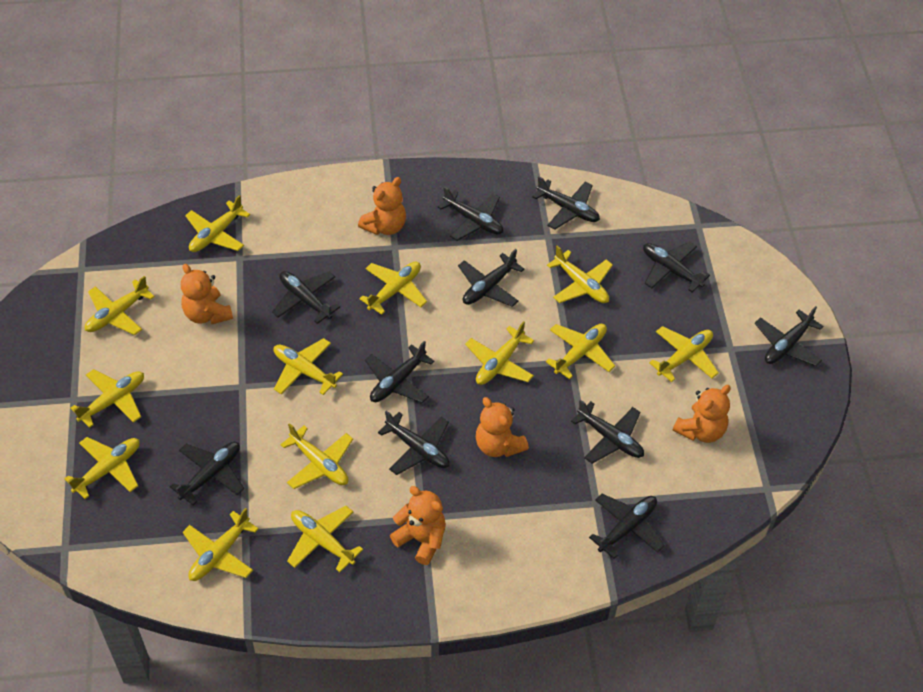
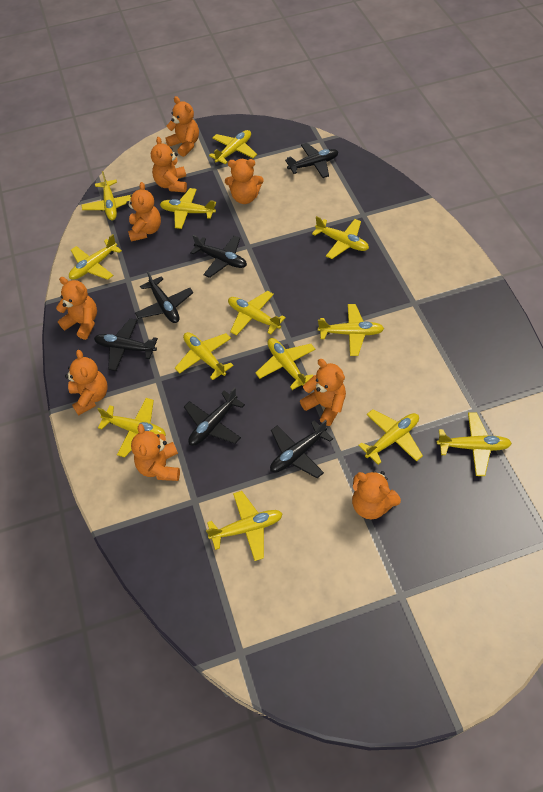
black plane: 11 -> 6
orange teddy bear: 5 -> 9

